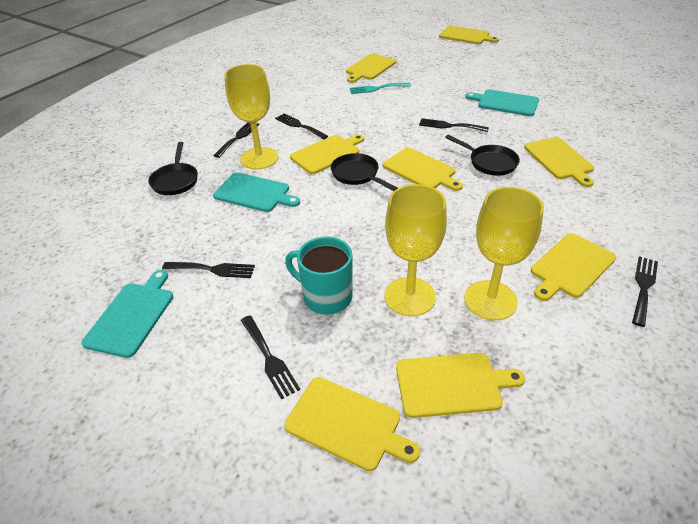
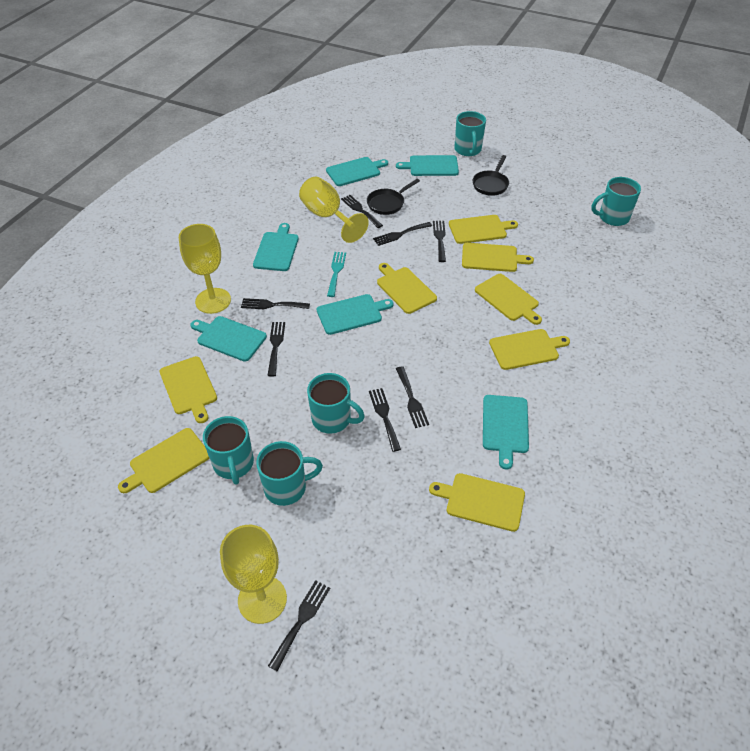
black fork: 6 -> 8
black pan: 3 -> 2
turquoise cutting board: 3 -> 6
turquoise mug: 1 -> 5

